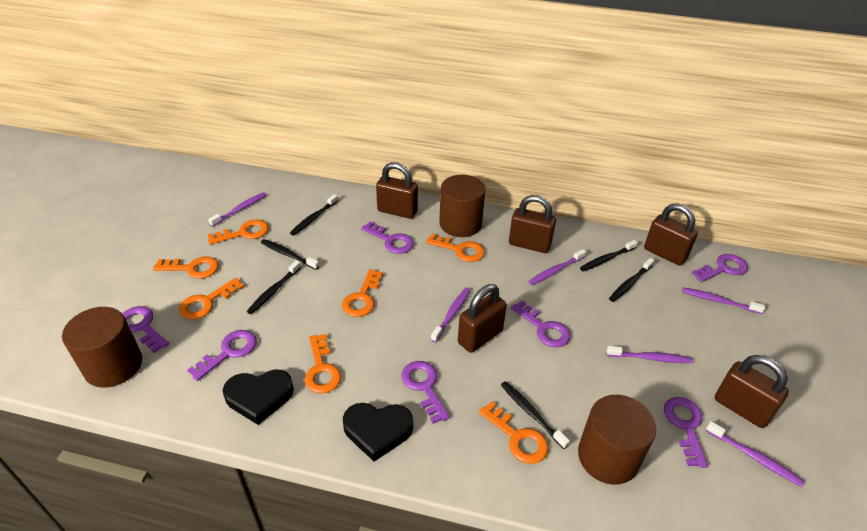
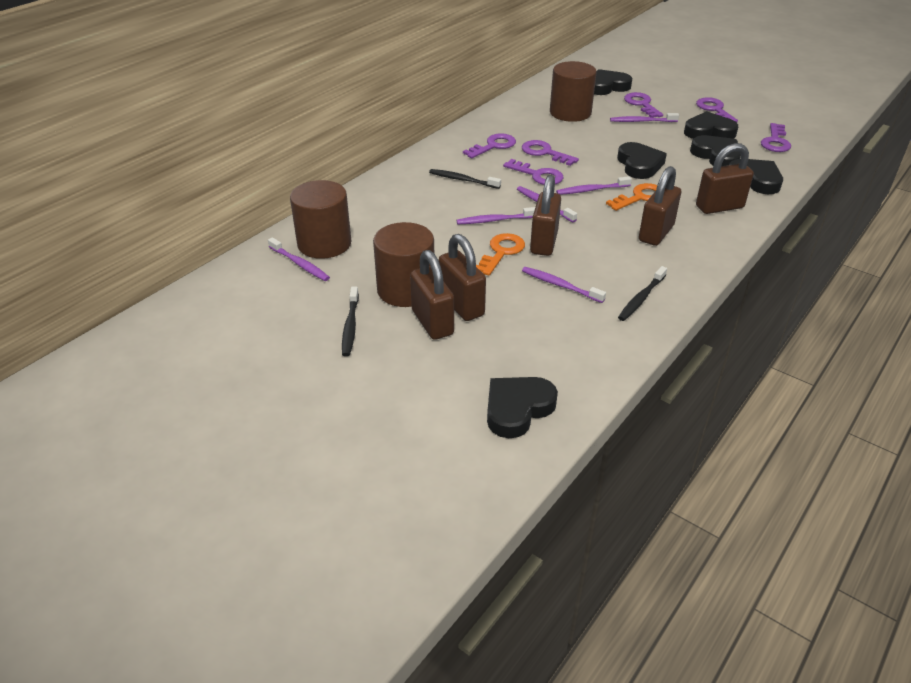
black heart: 2 -> 6
black toothbrush: 6 -> 3
orange key: 7 -> 2
purple key: 7 -> 6

